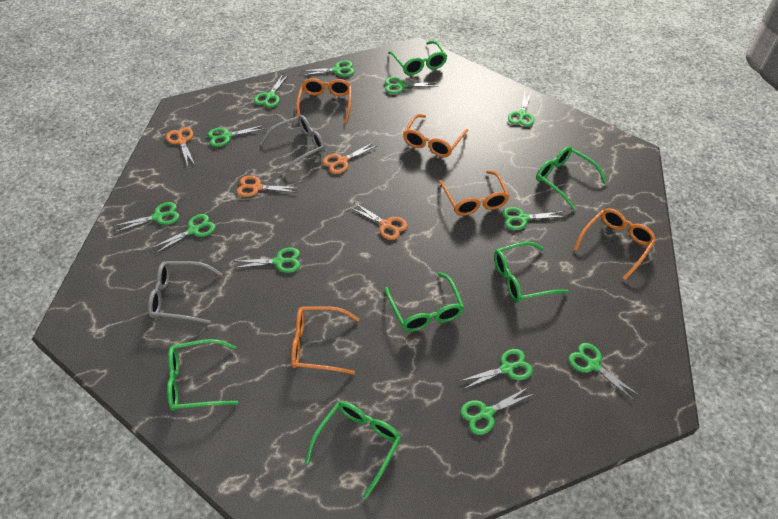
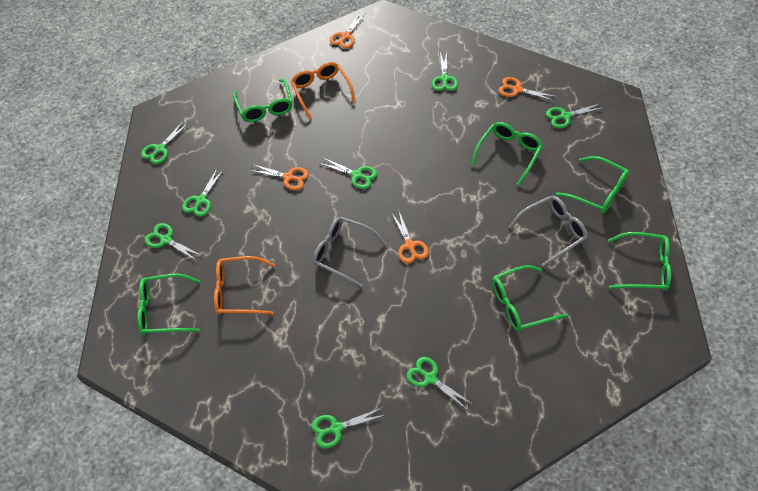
green scissors: 12 -> 8
orange glasses: 5 -> 2

